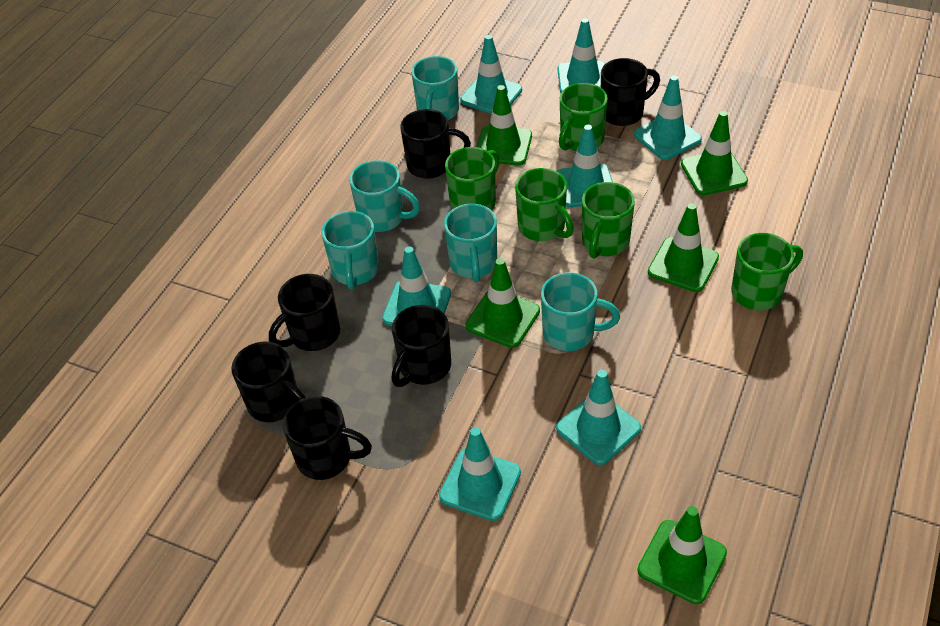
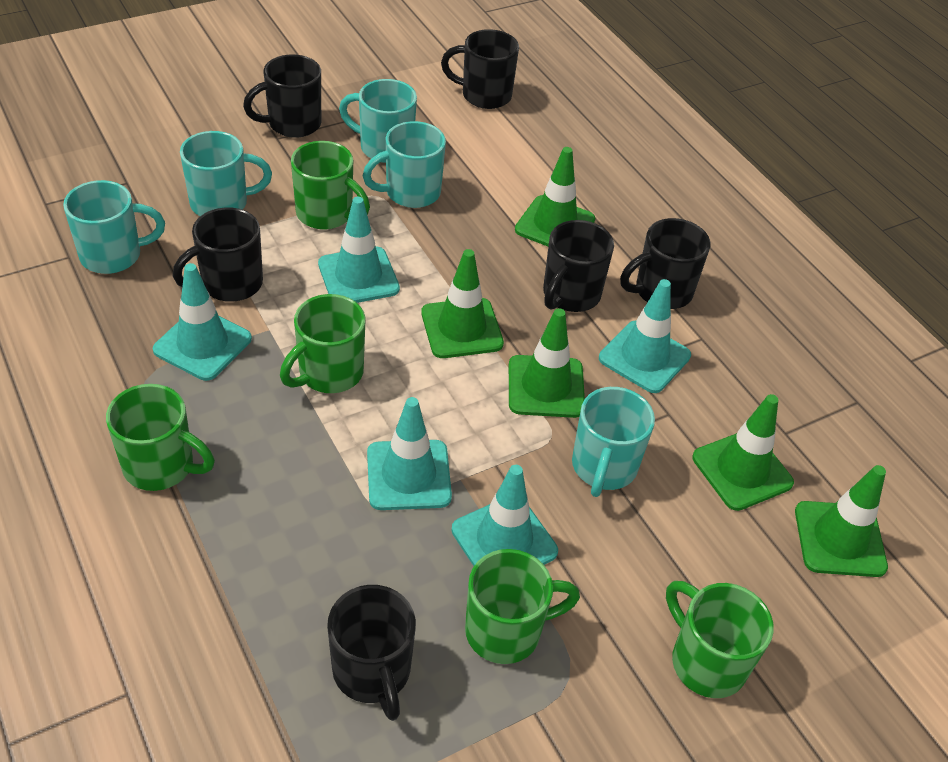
turquoise traffic cone: 7 -> 5

